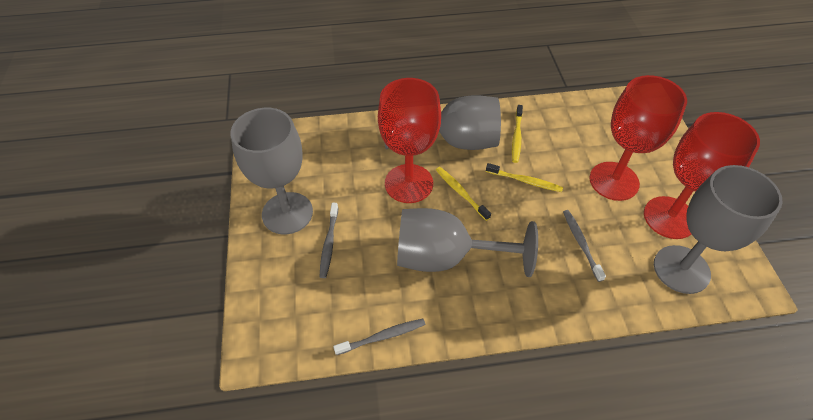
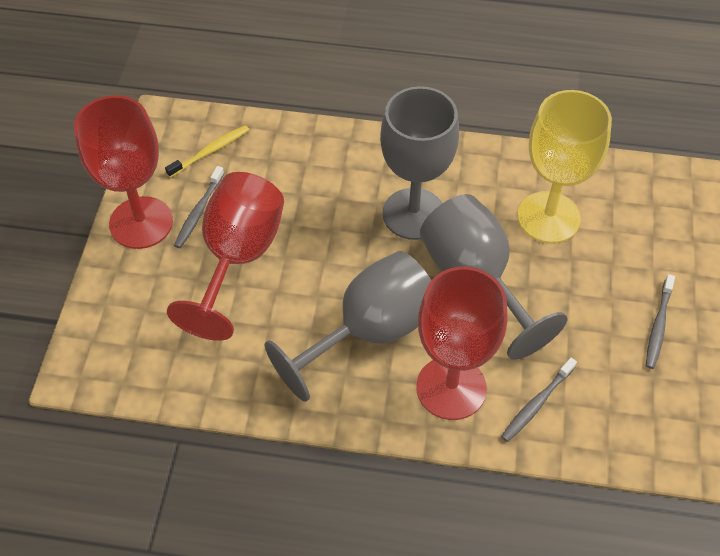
grey goblet: 4 -> 3
yellow goblet: 0 -> 1
yellow toothbrush: 3 -> 1

